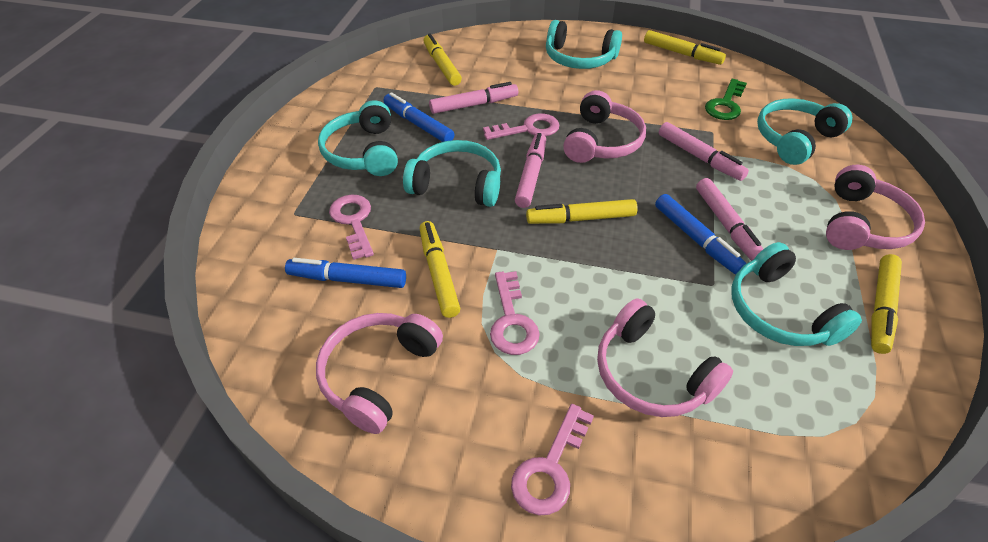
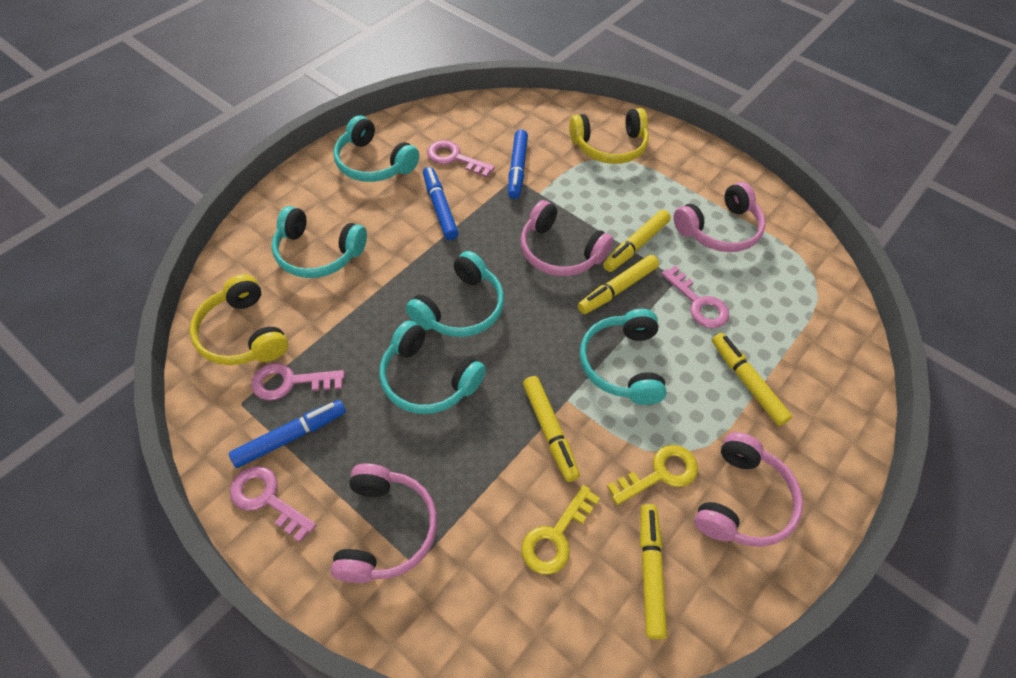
green key: 1 -> 0
pink marker: 4 -> 0
yellow headphones: 0 -> 2
yellow key: 0 -> 2

